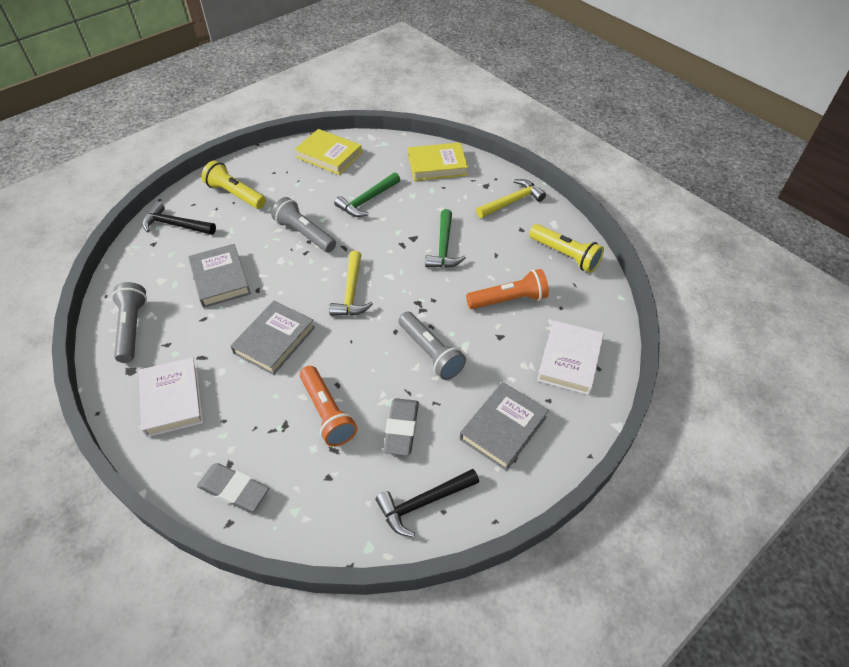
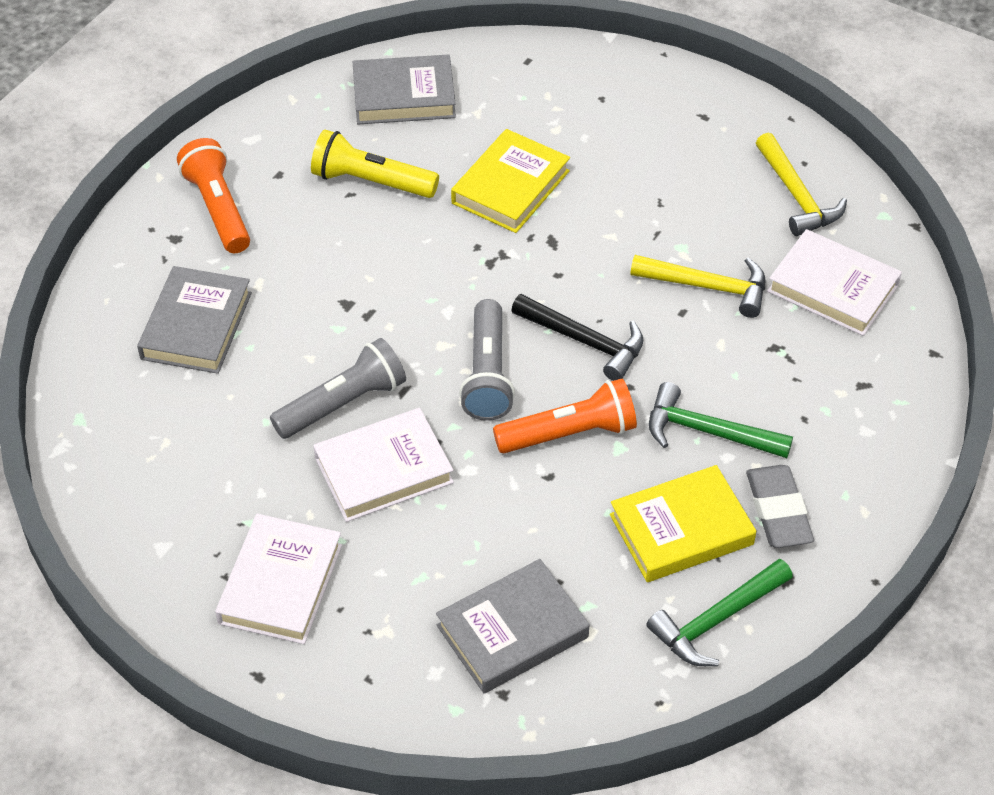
black hammer: 2 -> 1
grey eraser: 2 -> 1
grey flashlight: 3 -> 2
white book: 2 -> 3
yellow flashlight: 2 -> 1

